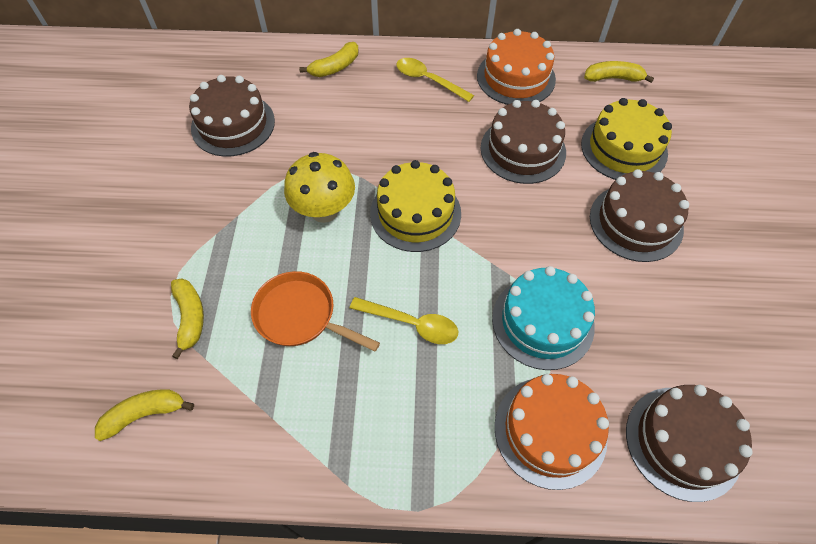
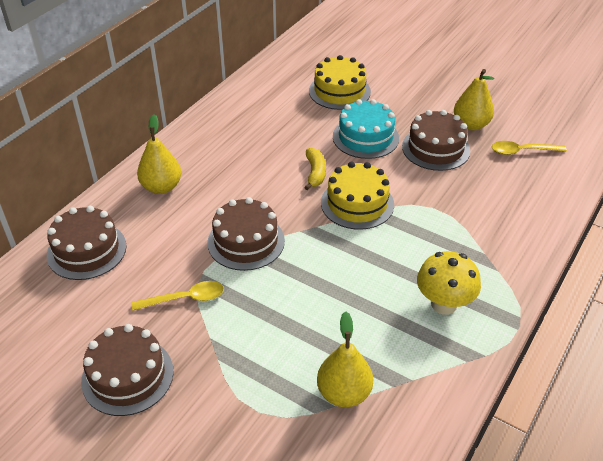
orange cake: 2 -> 0
orange pan: 1 -> 0
yellow banana: 4 -> 1
yellow pear: 0 -> 3

